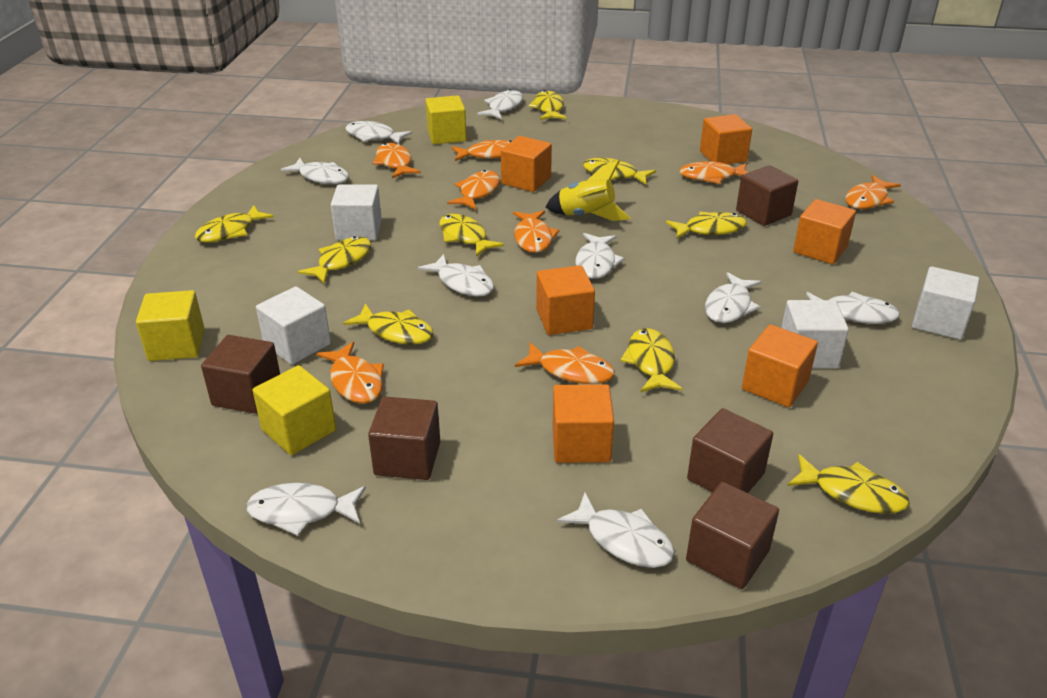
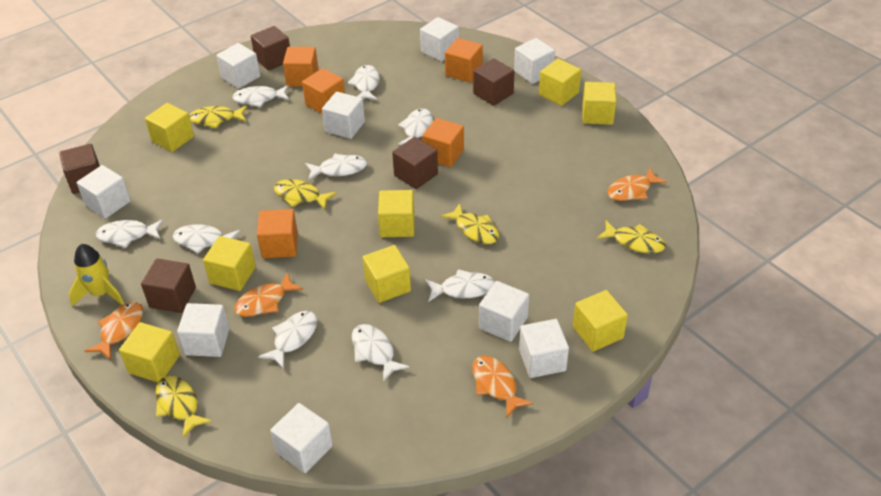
orange cube: 6 -> 5
orange fish: 8 -> 4
white cube: 4 -> 9
yellow cube: 3 -> 8
yellow fish: 9 -> 5

